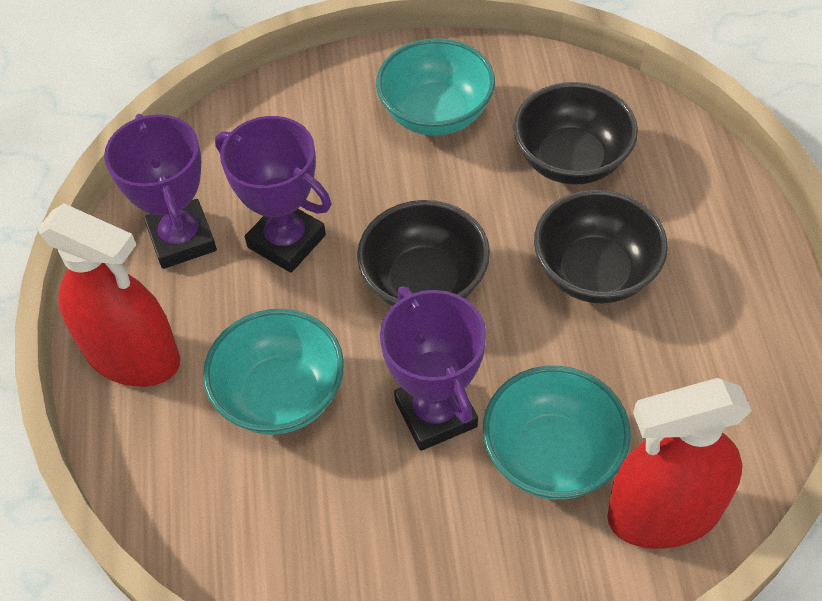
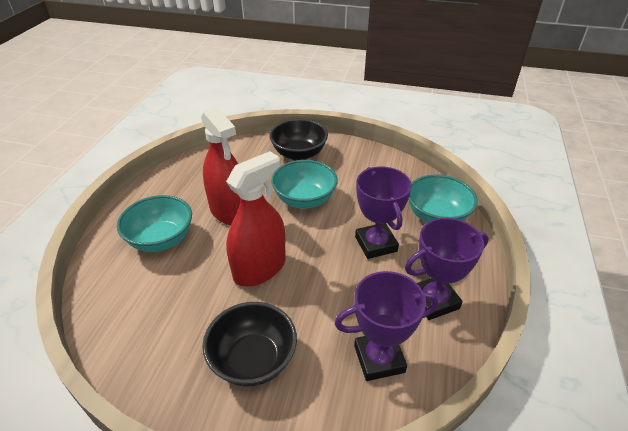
black bowl: 3 -> 2

